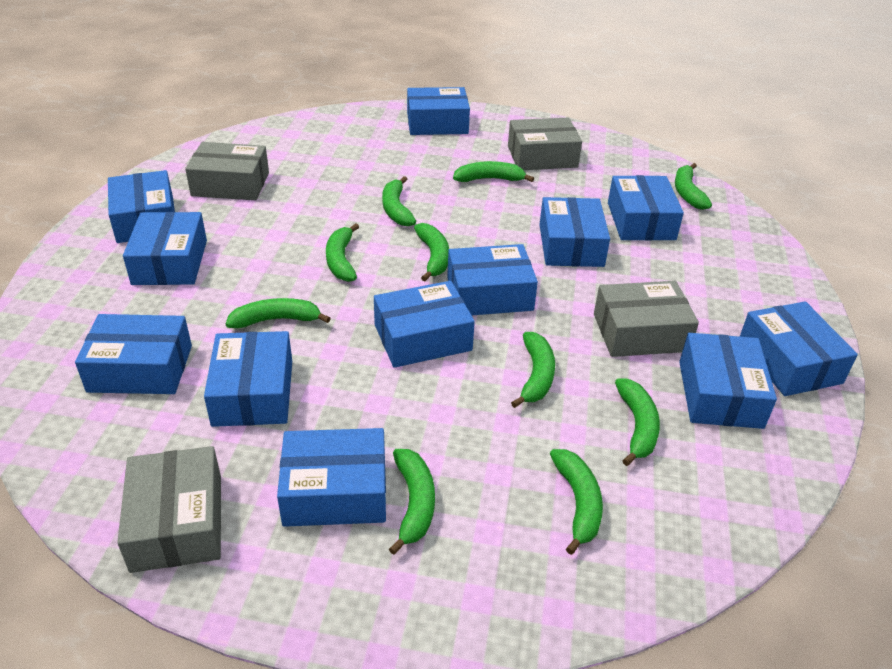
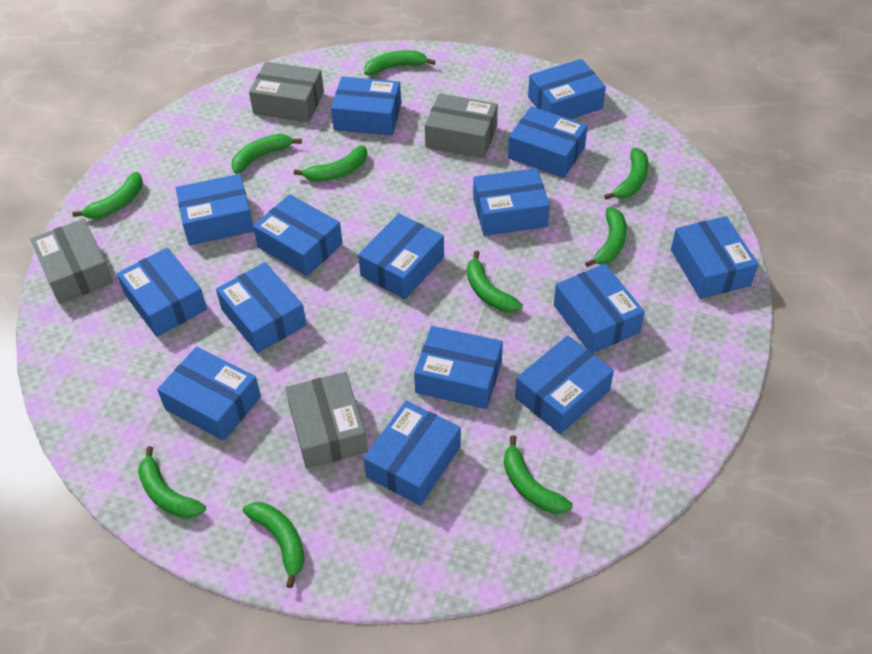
blue box: 12 -> 15

